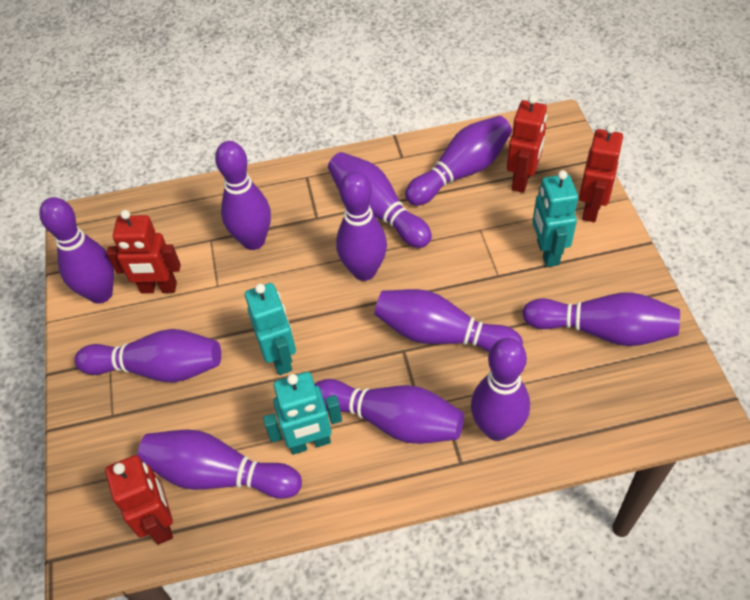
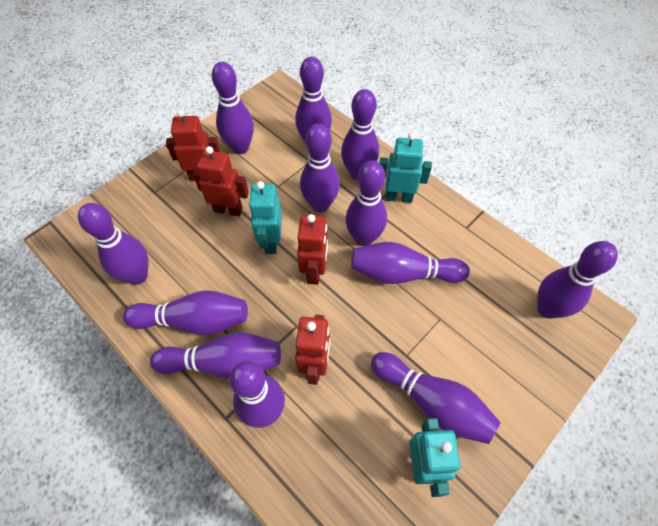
purple bowling pin: 11 -> 12

